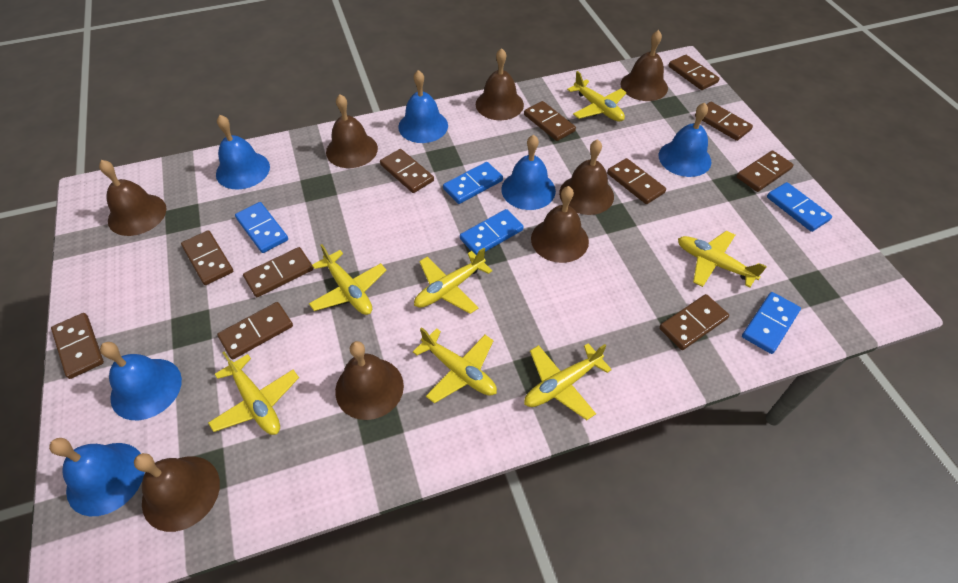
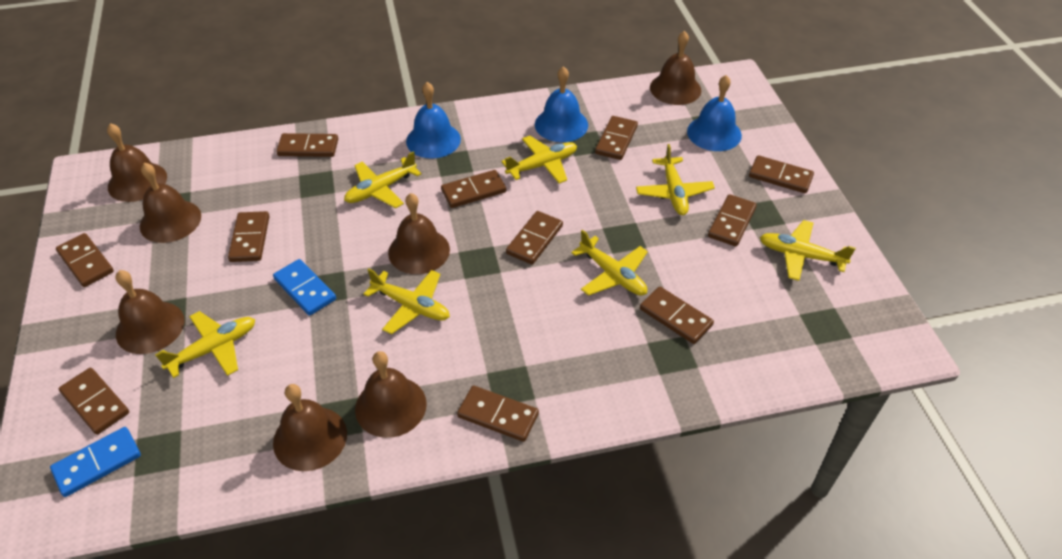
blue bell: 6 -> 3
blue domino: 5 -> 2
brown bell: 8 -> 7

